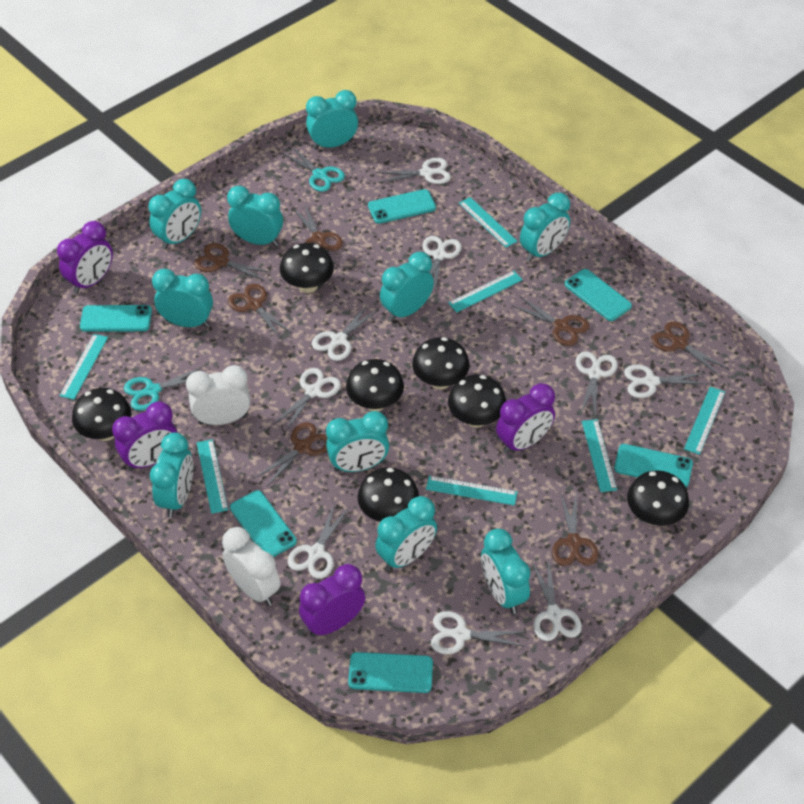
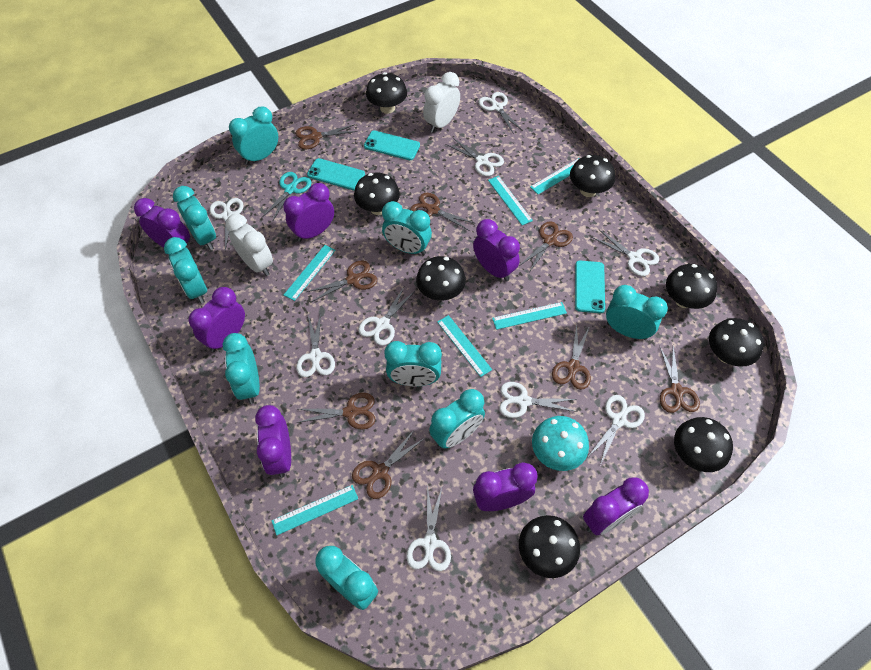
black mushroom: 7 -> 8
brown scissors: 7 -> 8
purple clock: 4 -> 7
turquoise clock: 10 -> 9
turquoise mushroom: 0 -> 1
turquoise phone: 6 -> 3
turquoise ruler: 7 -> 6
turquoise scissors: 2 -> 1

